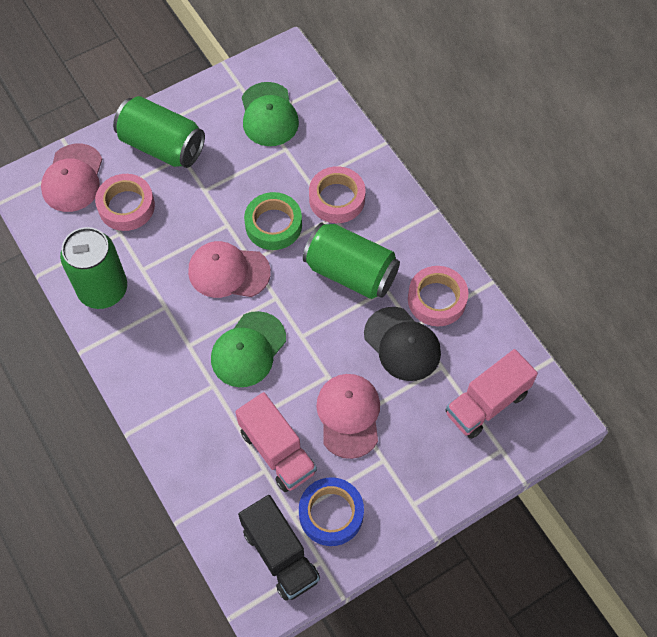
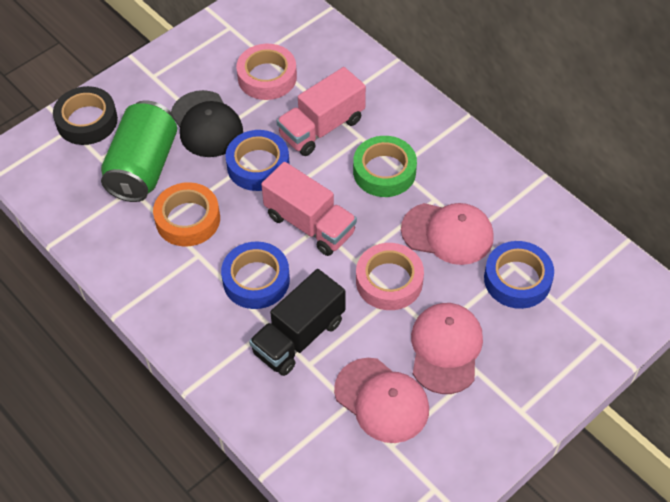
black tape: 0 -> 1
blue tape: 1 -> 3
green can: 3 -> 1
green cap: 2 -> 0
orange tape: 0 -> 1
pink tape: 3 -> 2

